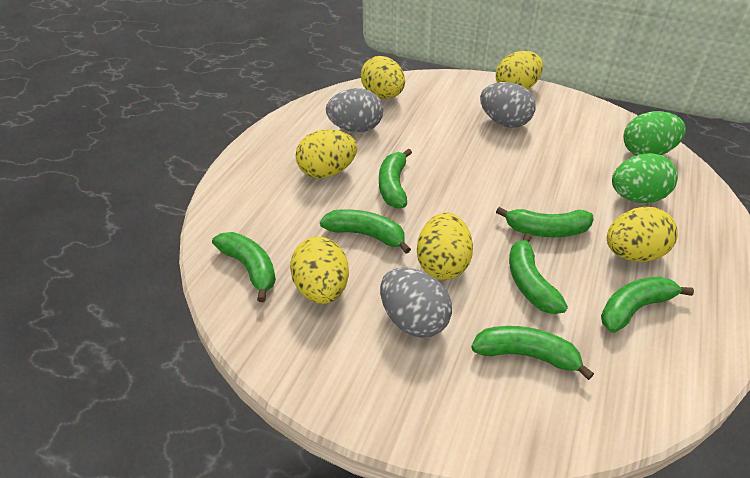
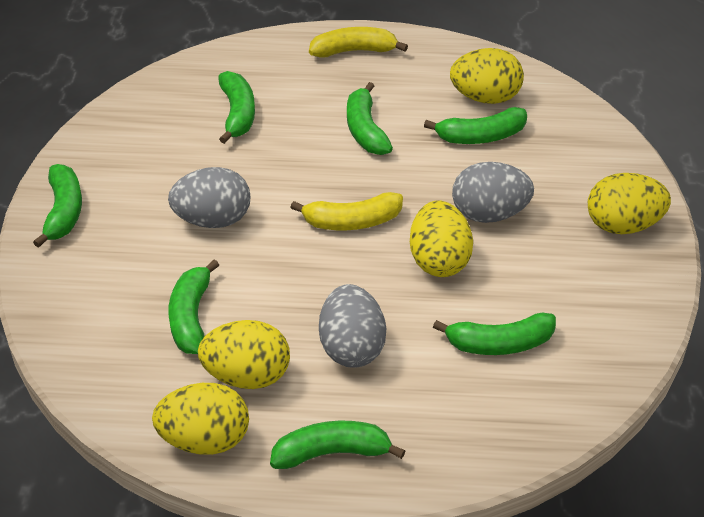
green egg: 2 -> 0
yellow banana: 0 -> 2
yellow egg: 6 -> 5

